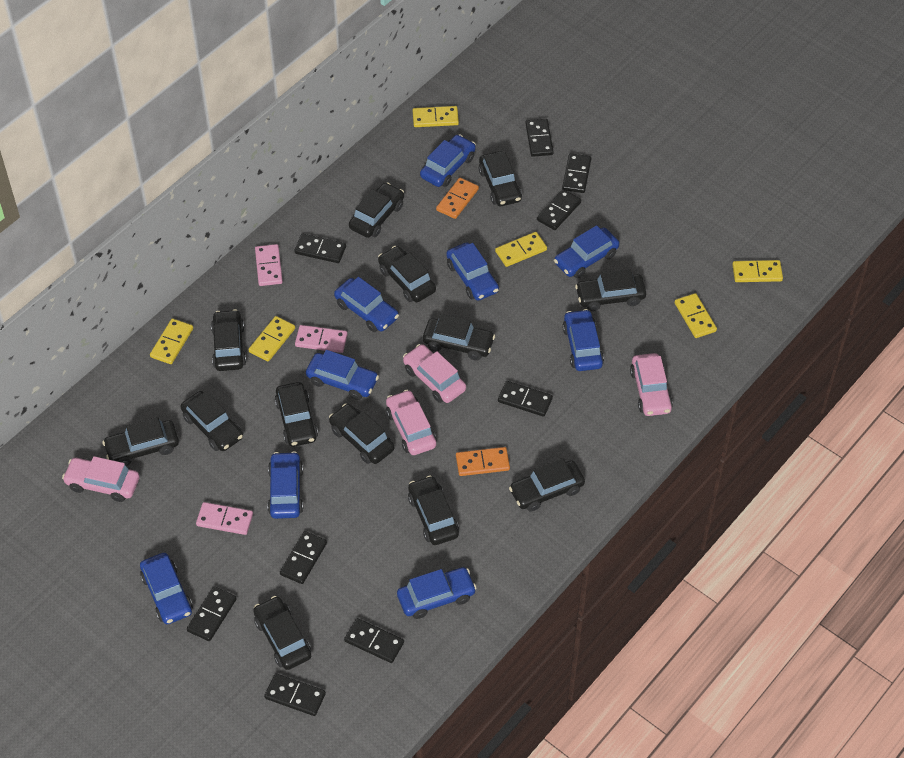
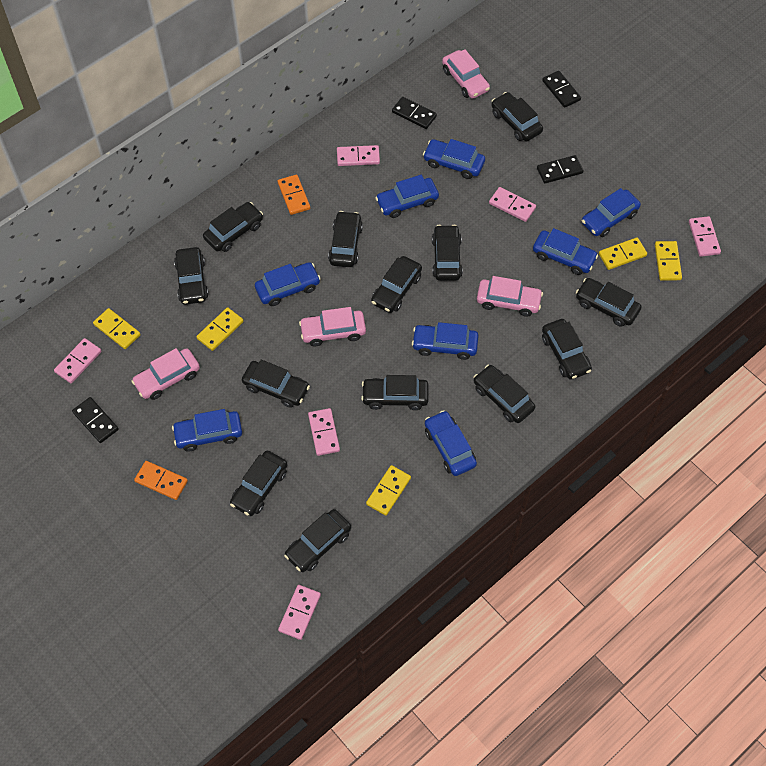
black domino: 9 -> 4
blue car: 9 -> 8
pink domino: 3 -> 6
yellow domino: 6 -> 5

